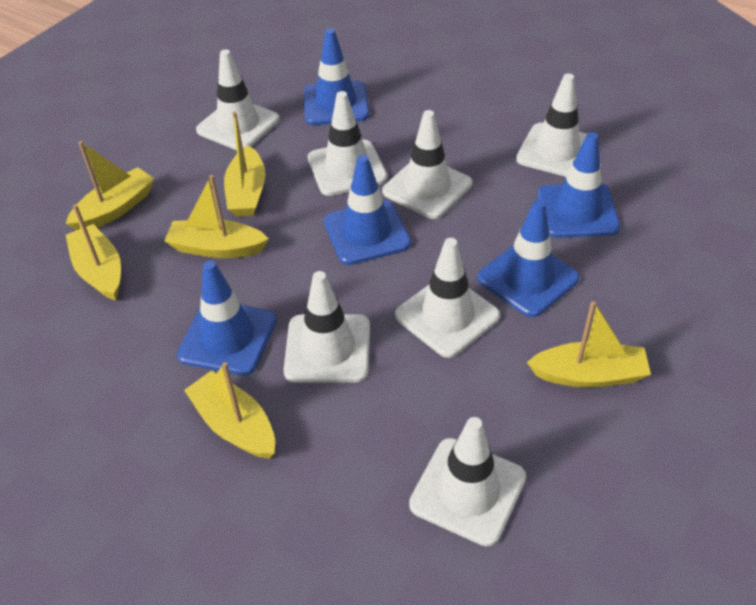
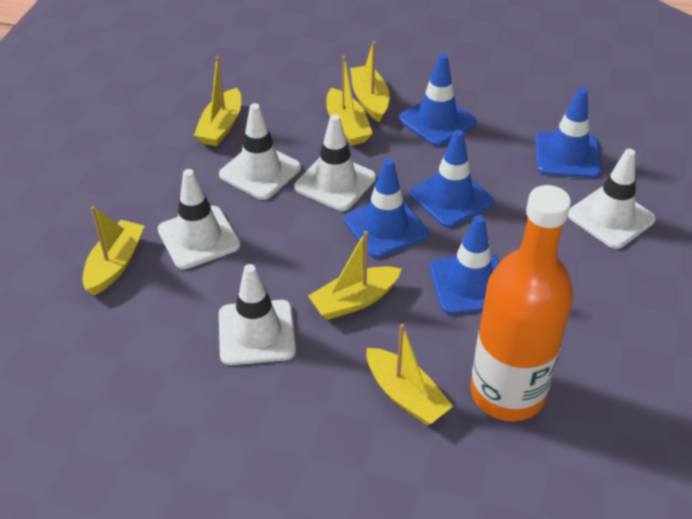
orange bottle: 0 -> 1
white traffic cone: 7 -> 5

